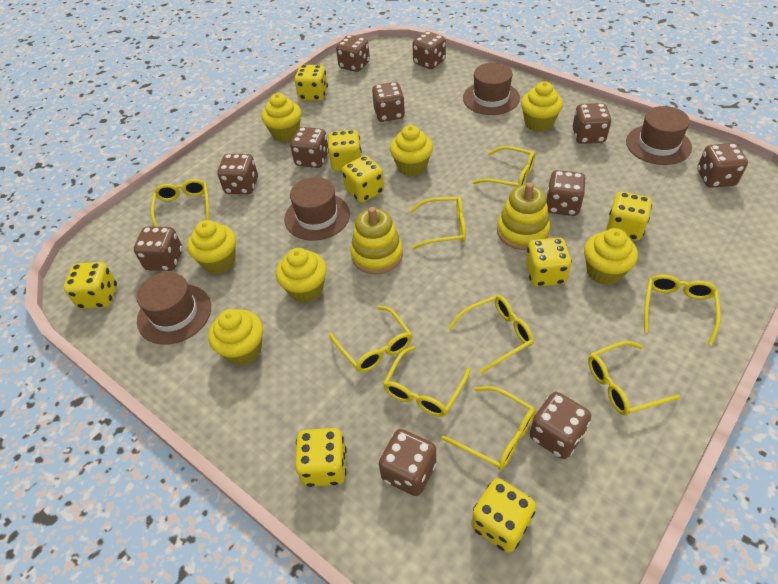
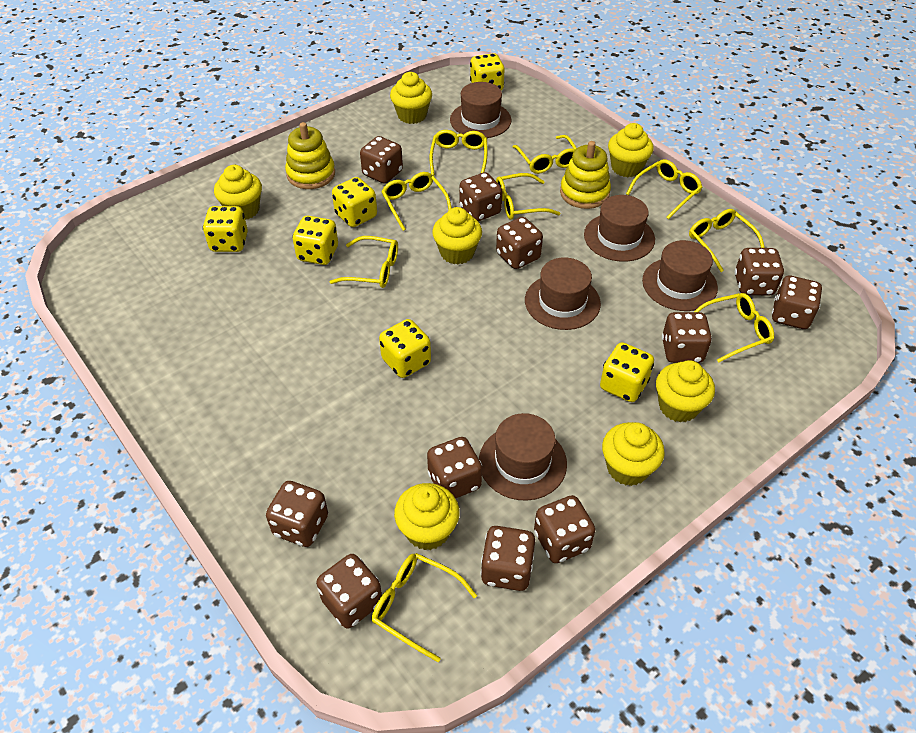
brown hat: 4 -> 5
yellow dice: 8 -> 6

